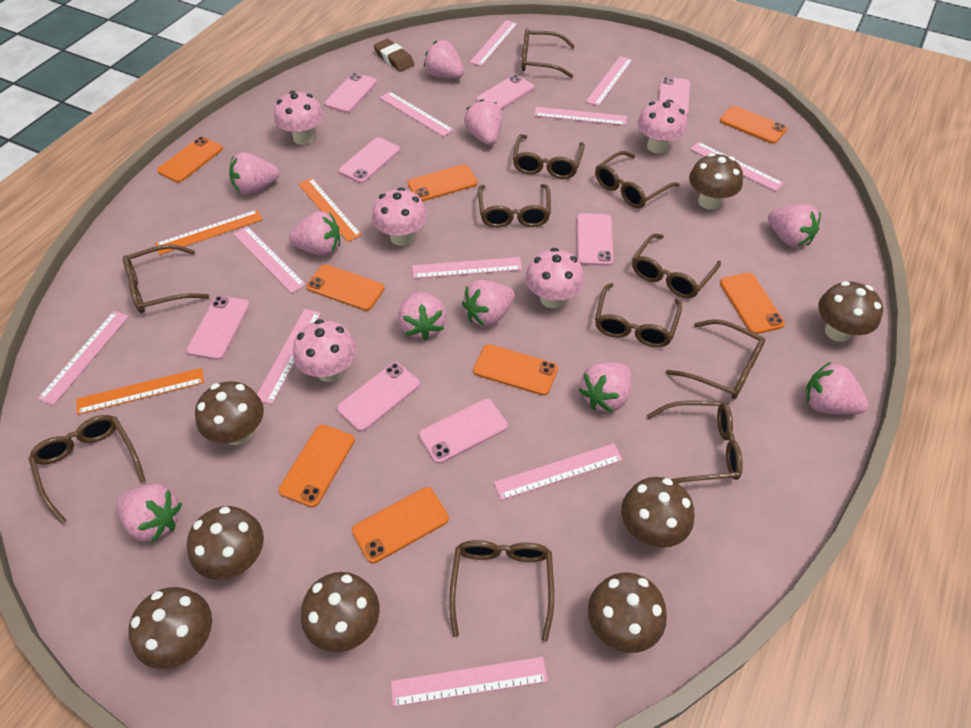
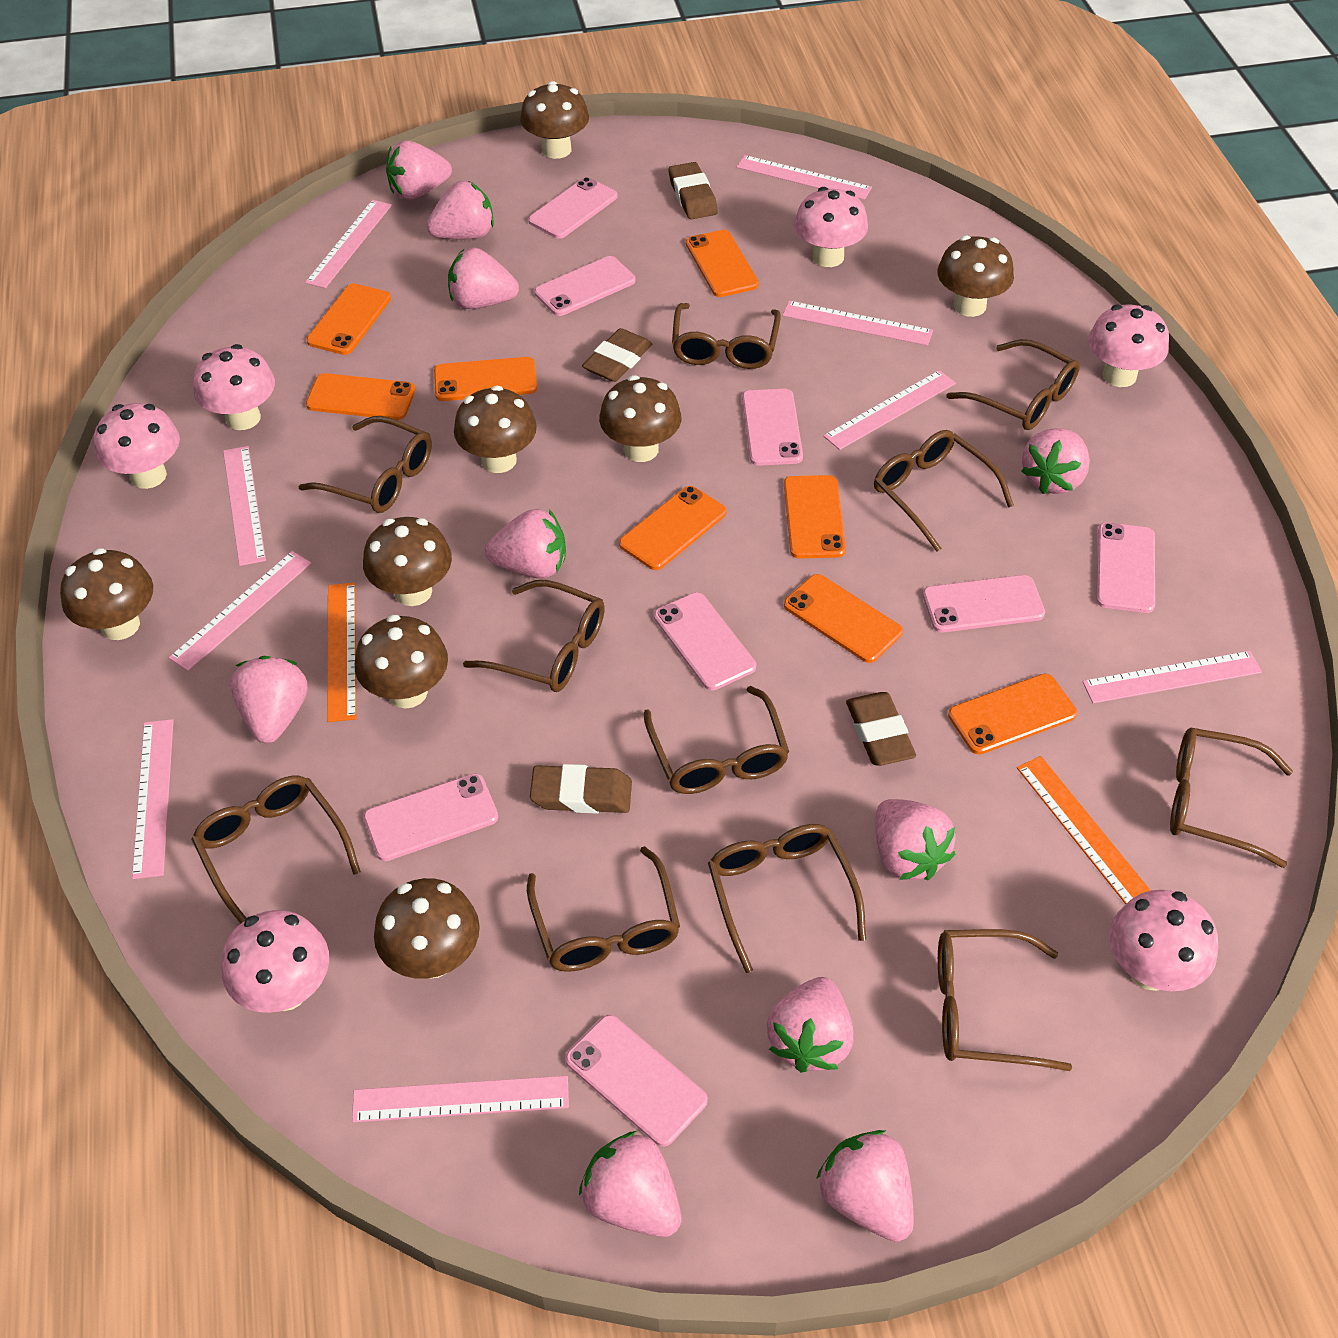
brown eraser: 1 -> 4
orange ruler: 3 -> 2
pink mushroom: 5 -> 6
pink ruler: 11 -> 9

